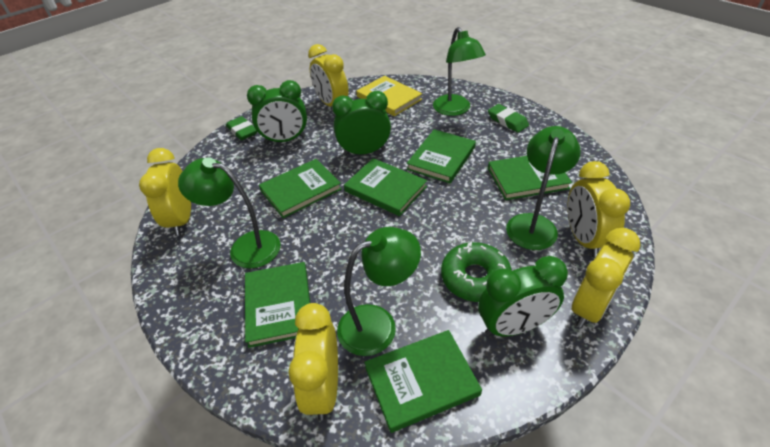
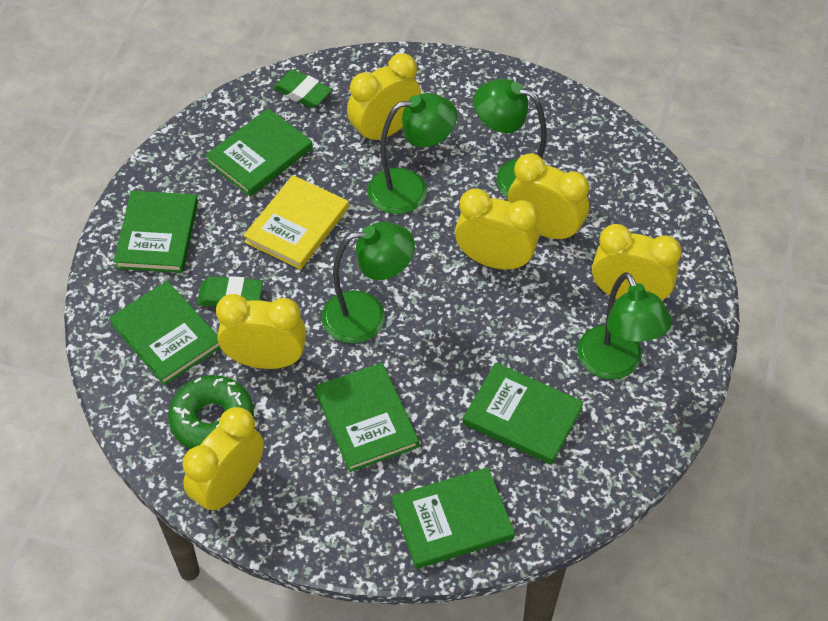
green clock: 3 -> 0
yellow clock: 5 -> 6

